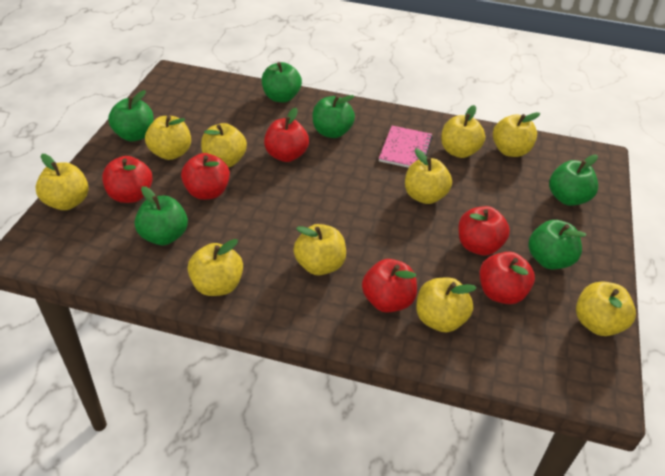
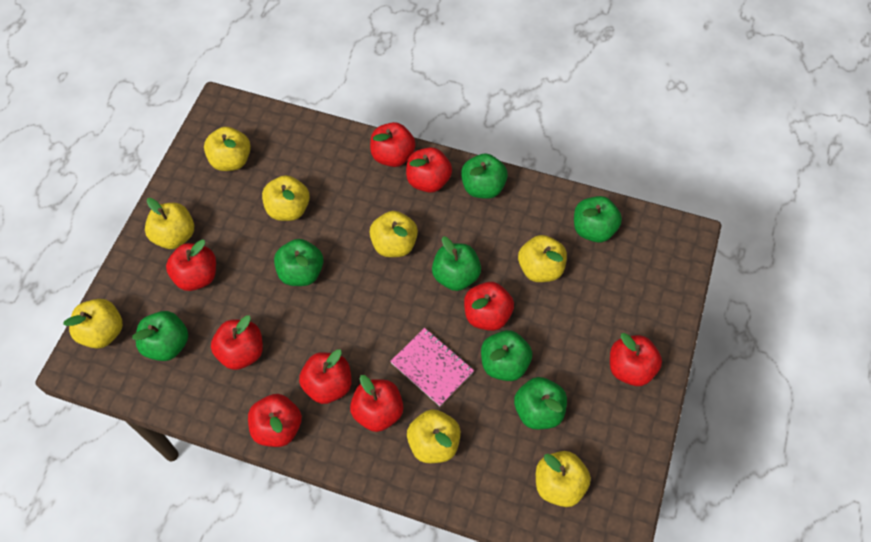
green apple: 6 -> 7
red apple: 6 -> 9
yellow apple: 10 -> 8

